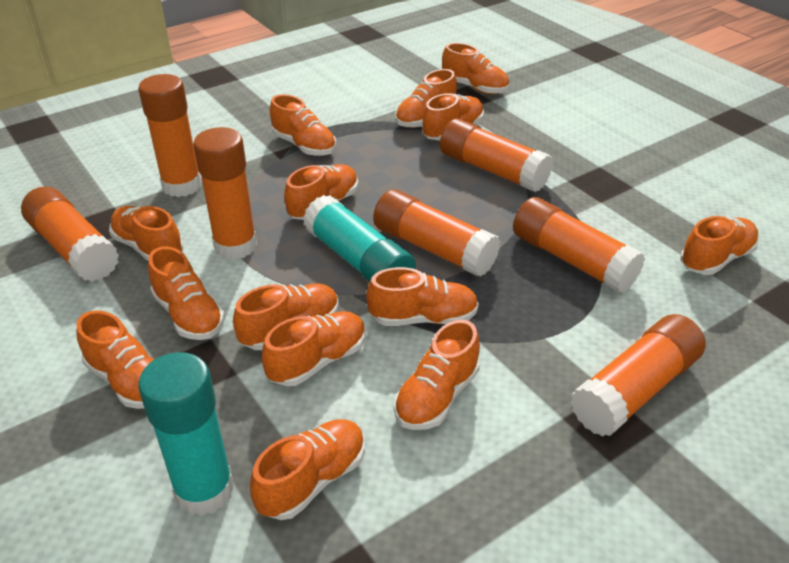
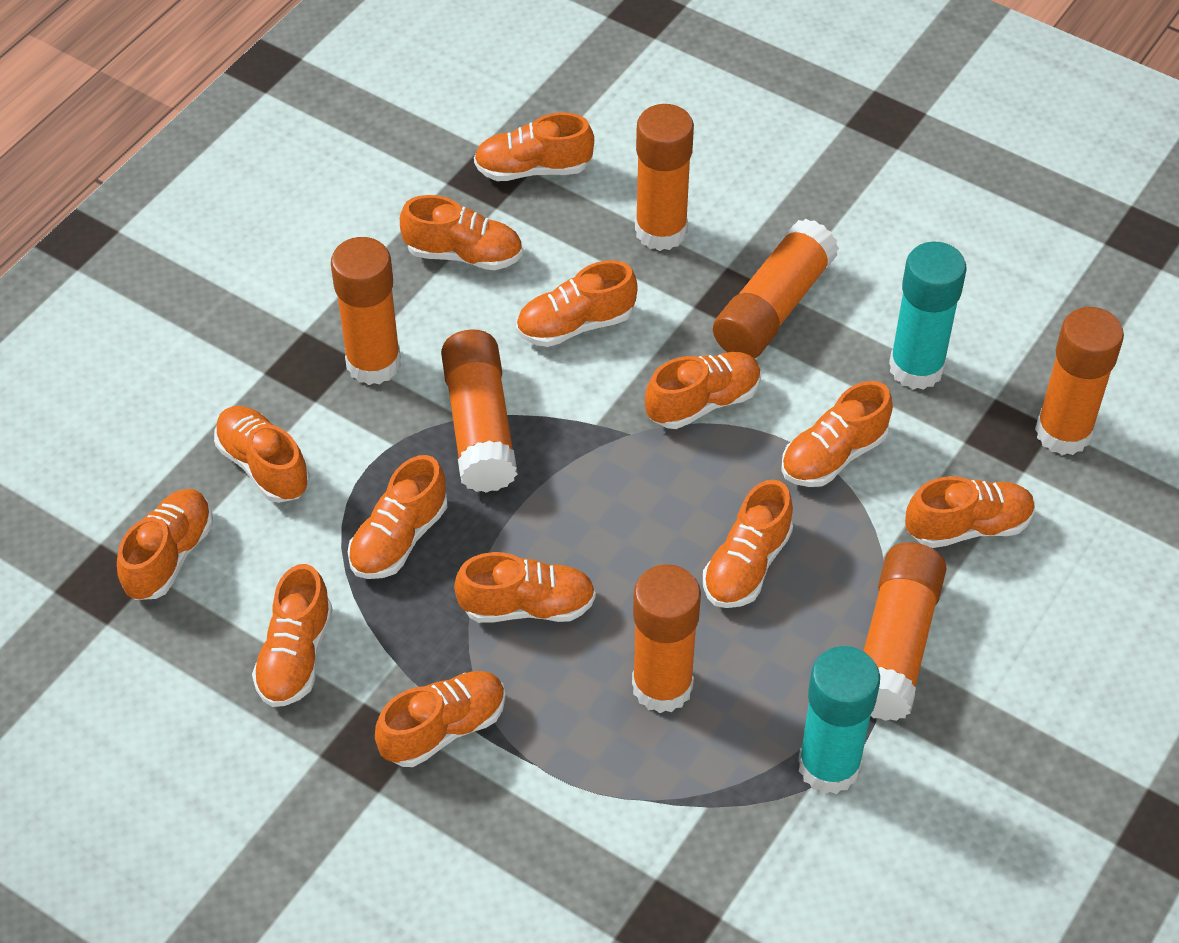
orange shoe: 14 -> 13

